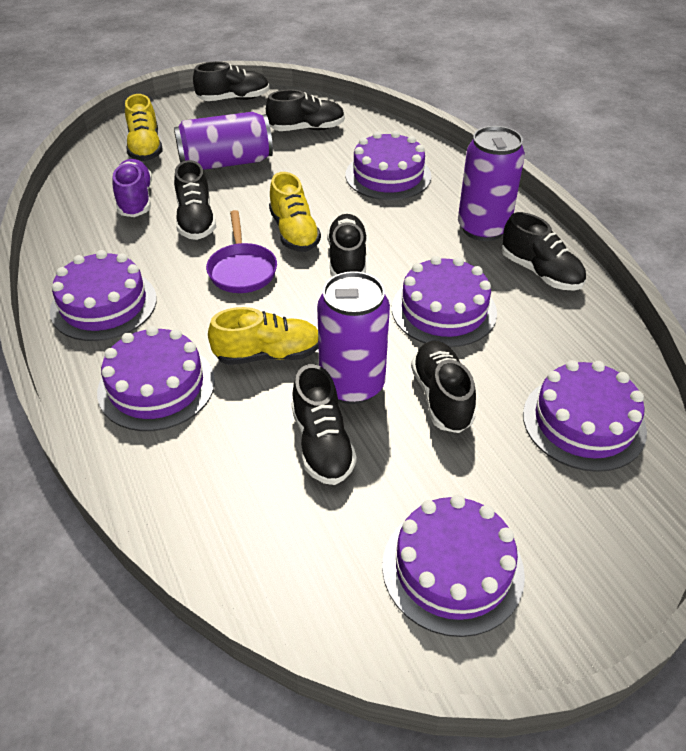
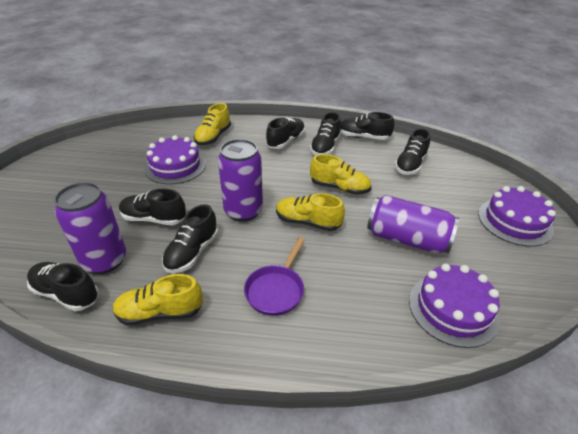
purple cake: 6 -> 3
purple shoe: 1 -> 0
yellow shoe: 3 -> 4

